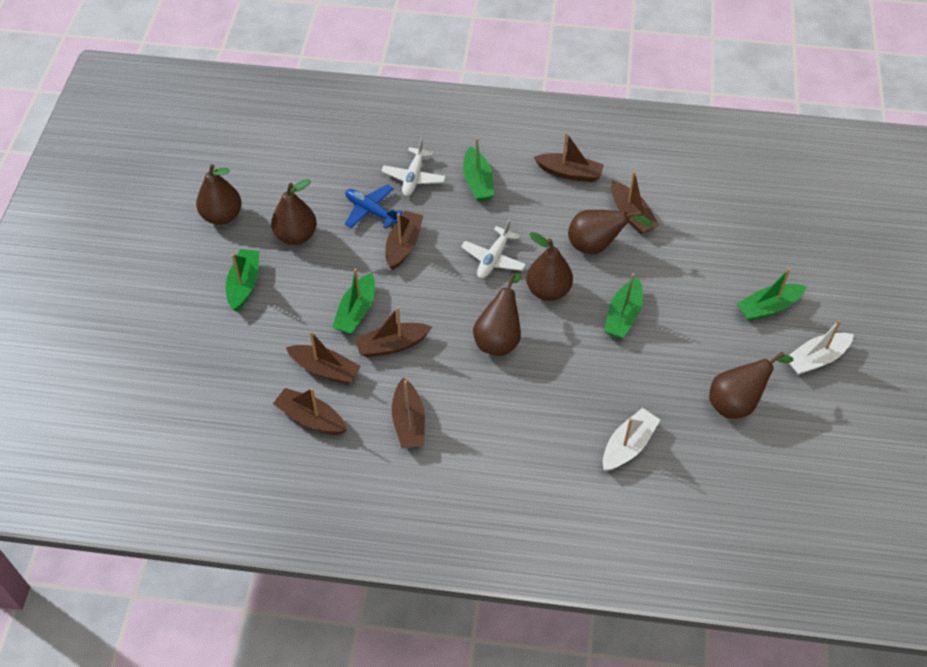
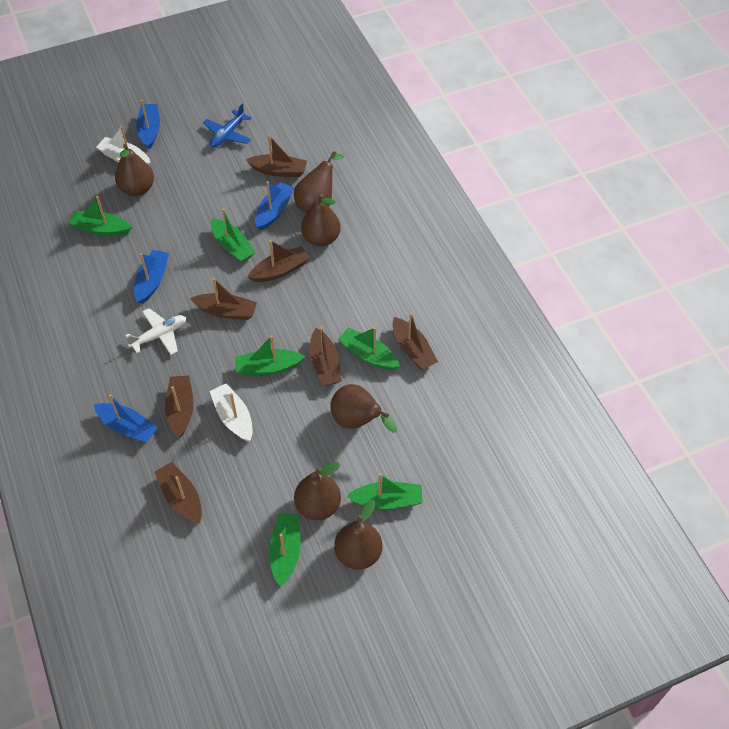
blue boat: 0 -> 4
green boat: 5 -> 6
white plane: 2 -> 1

